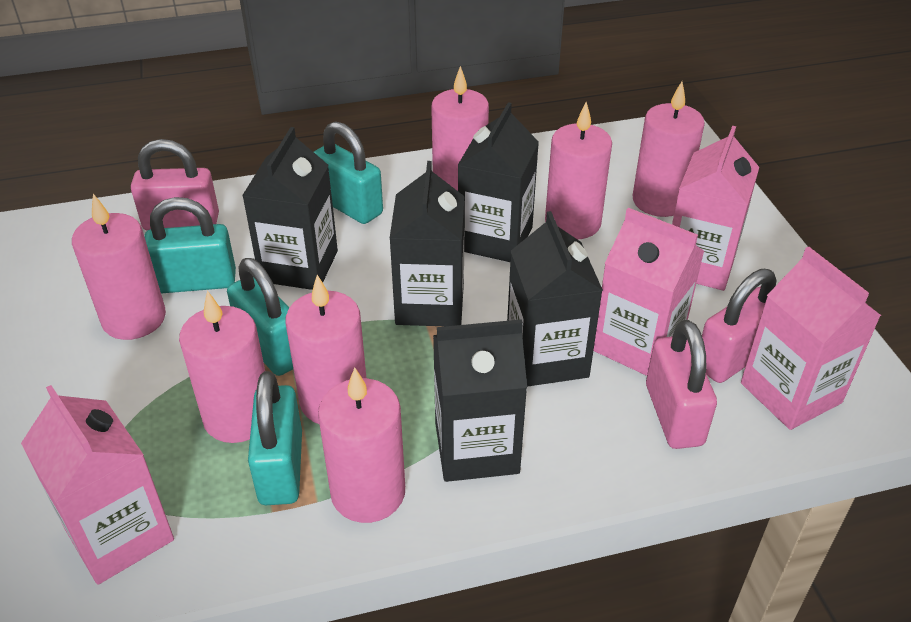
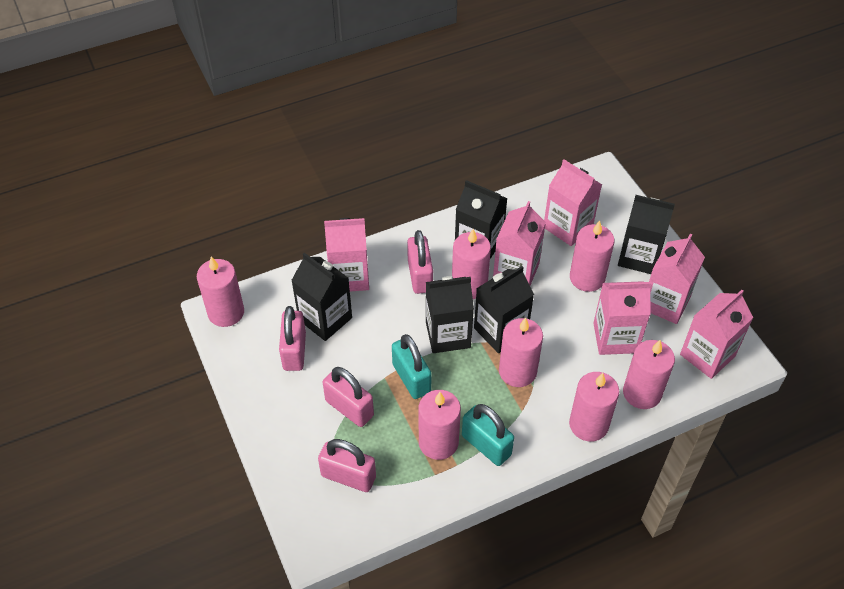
pink carton: 4 -> 6
pink padlock: 3 -> 4
turquoise padlock: 4 -> 2

